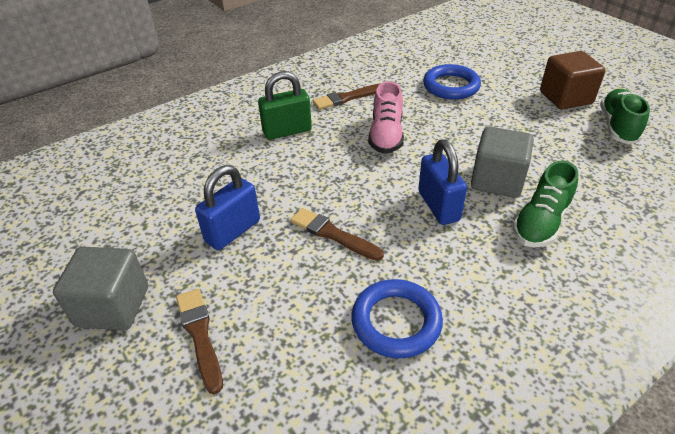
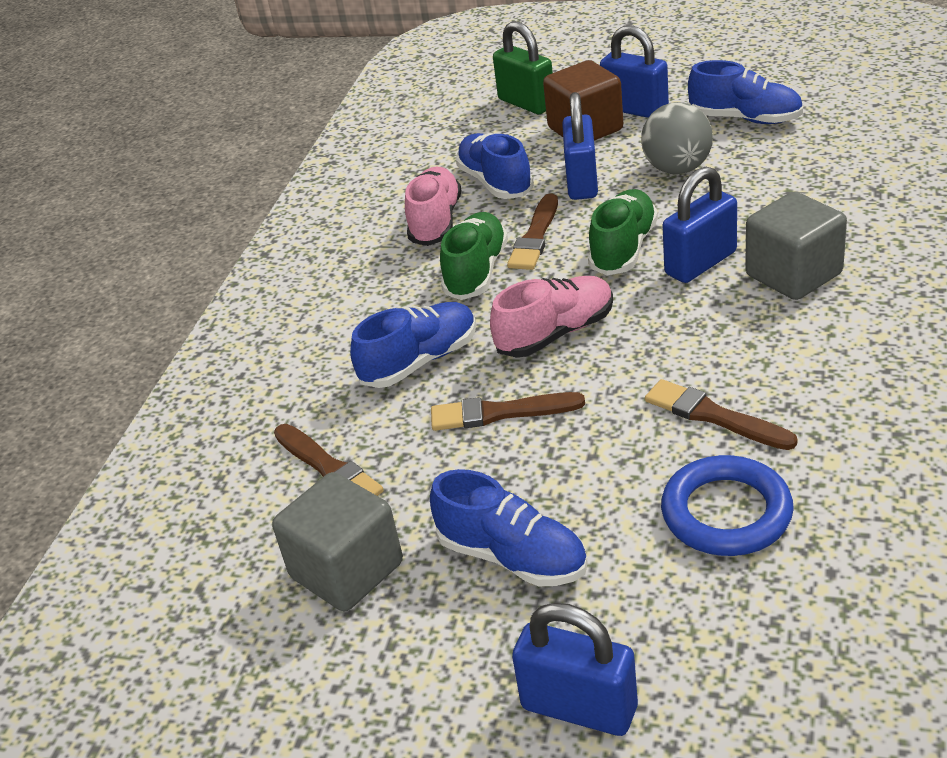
blue padlock: 2 -> 4
blue ring: 2 -> 1
blue shoe: 0 -> 4
brown brush: 3 -> 4
grey ball: 0 -> 1
pink shoe: 1 -> 2

